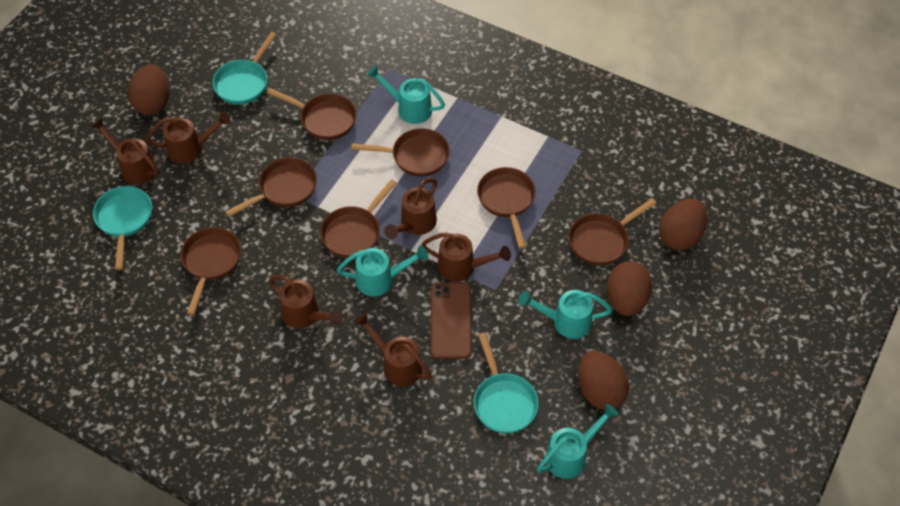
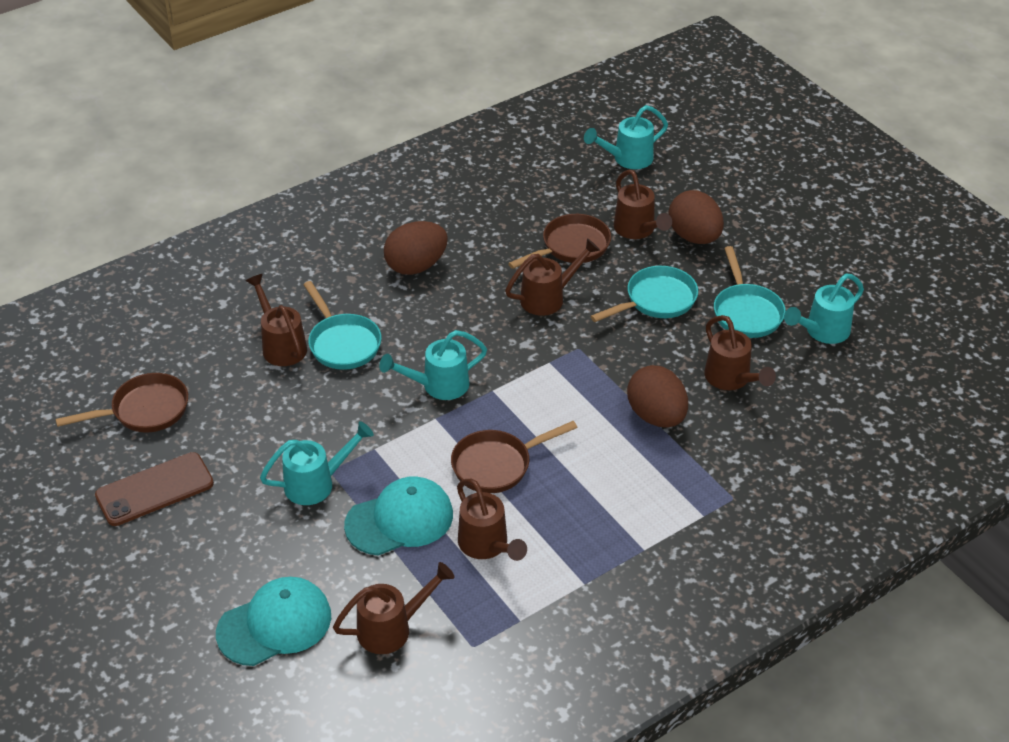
brown egg: 4 -> 3
brown pan: 7 -> 3
turquoise cap: 0 -> 2

